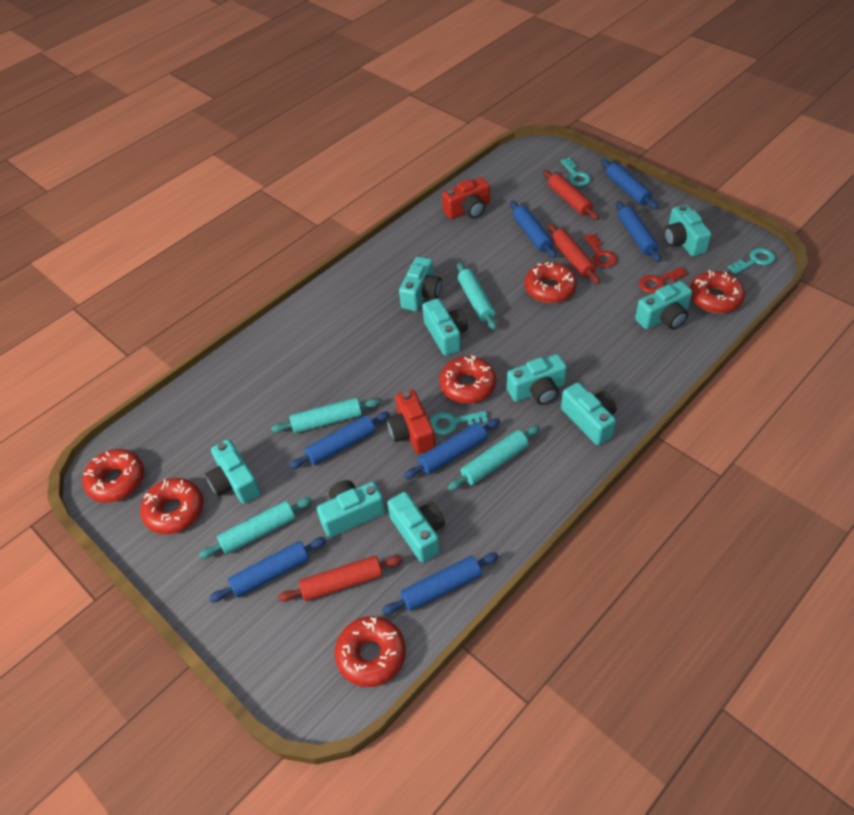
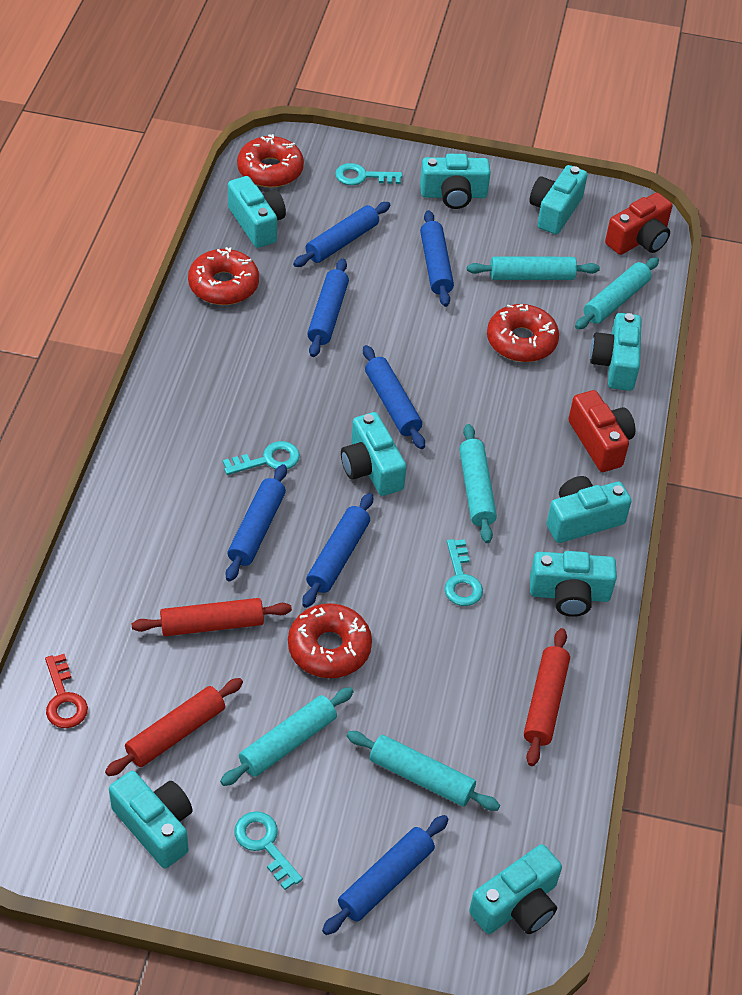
red donut: 6 -> 4
red key: 2 -> 1
turquoise key: 3 -> 4
turquoise rolling pin: 4 -> 5

